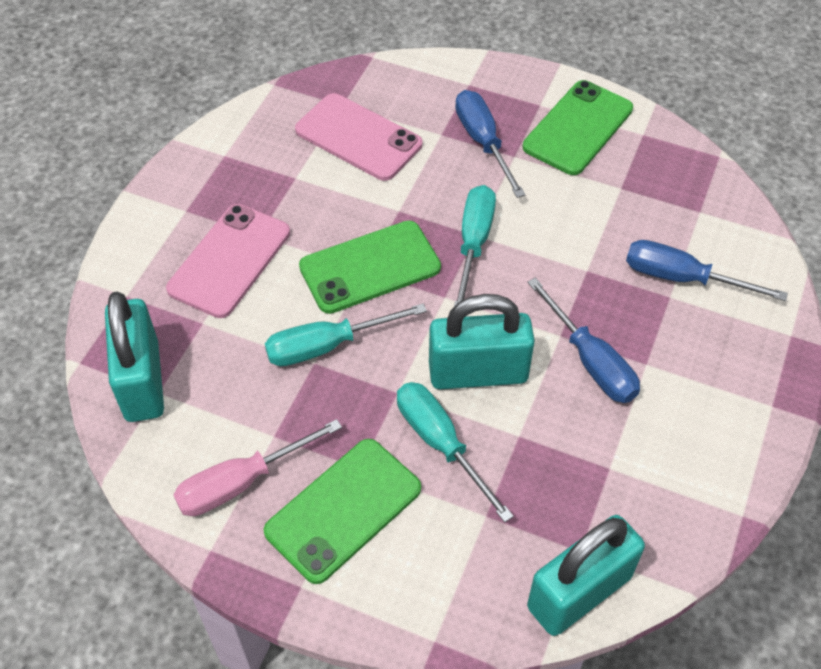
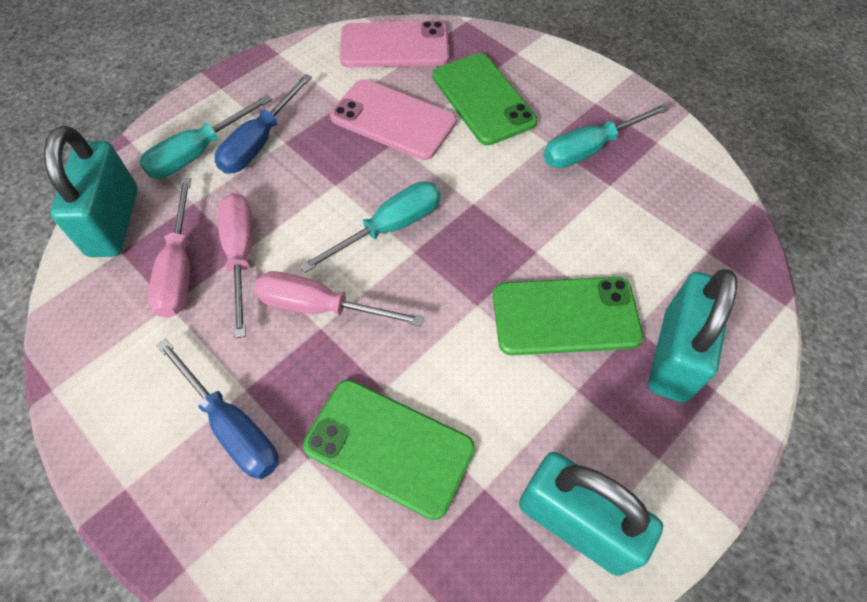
blue screwdriver: 3 -> 2
pink screwdriver: 1 -> 3

